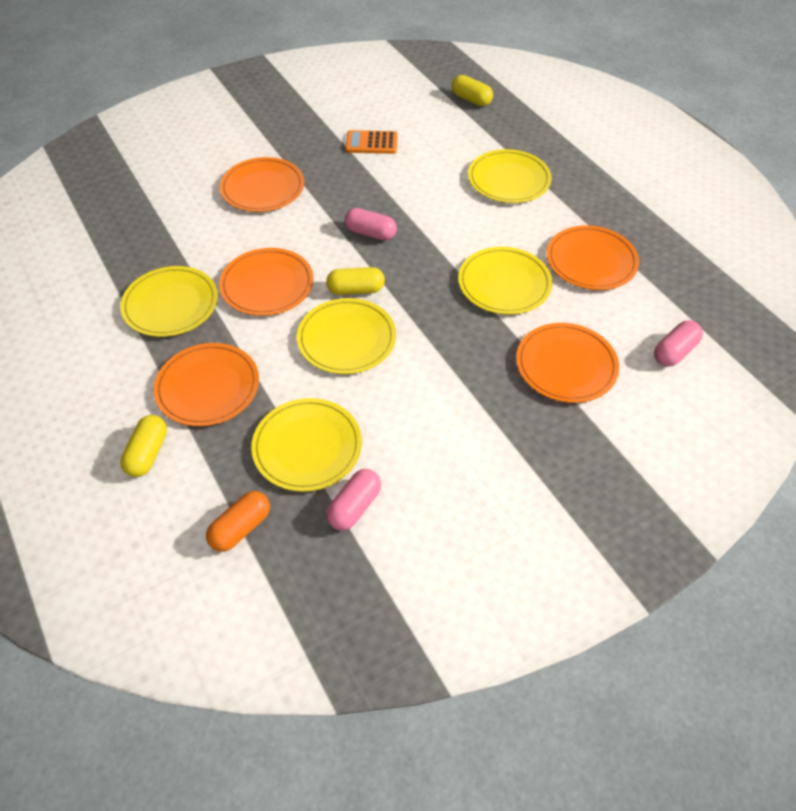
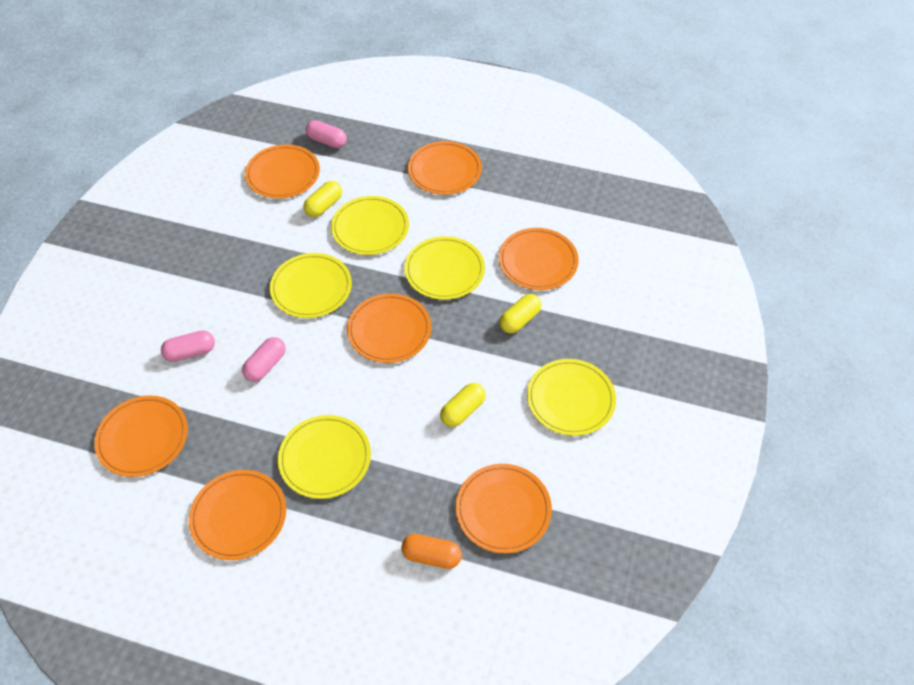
orange calculator: 1 -> 0
orange plate: 5 -> 7

